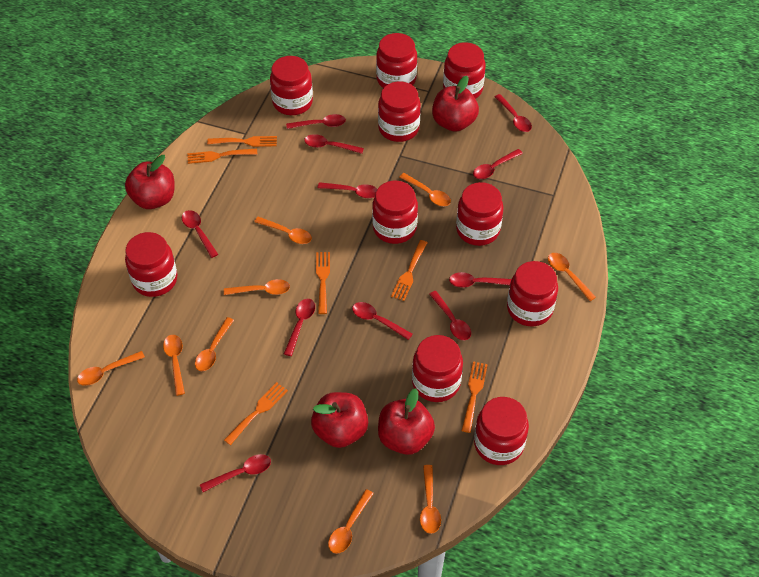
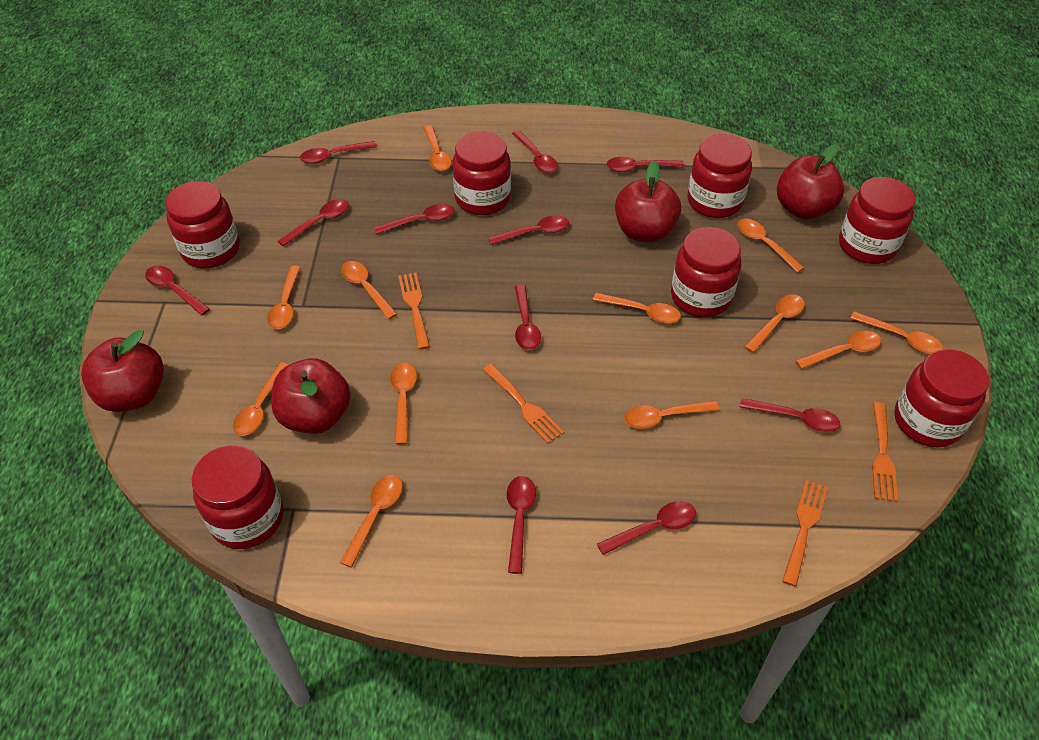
orange fork: 6 -> 4
orange spoon: 9 -> 12
red jar: 10 -> 7

